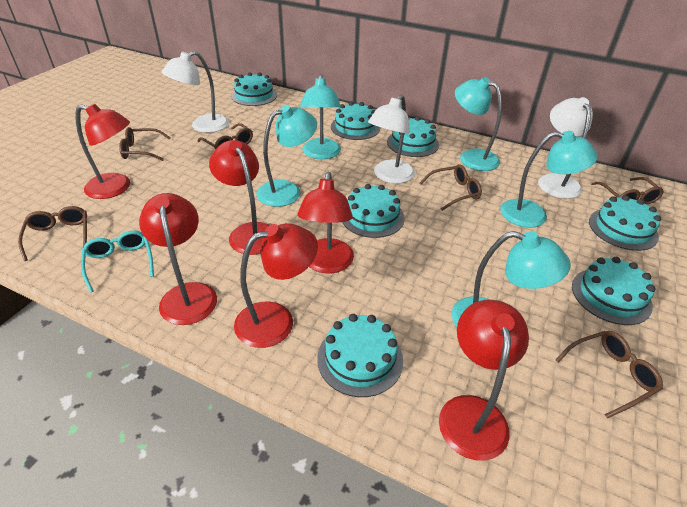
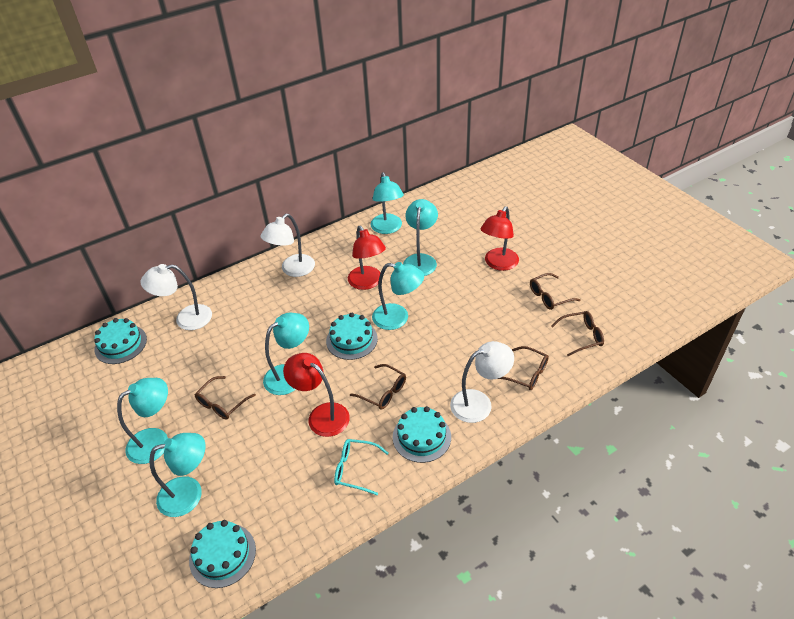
brown glasses: 6 -> 5
red lamp: 6 -> 3
turquoise cake: 7 -> 4
turquoise lamp: 5 -> 6

